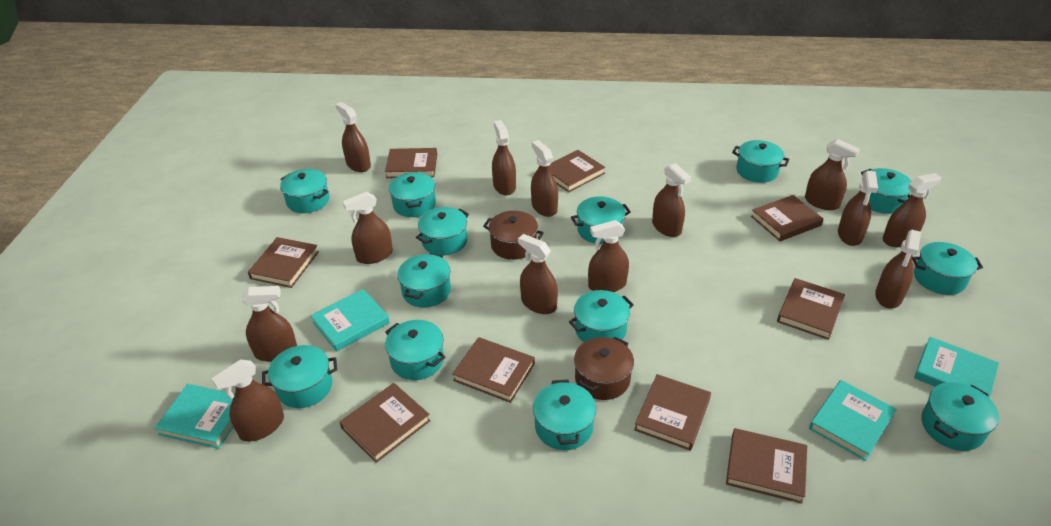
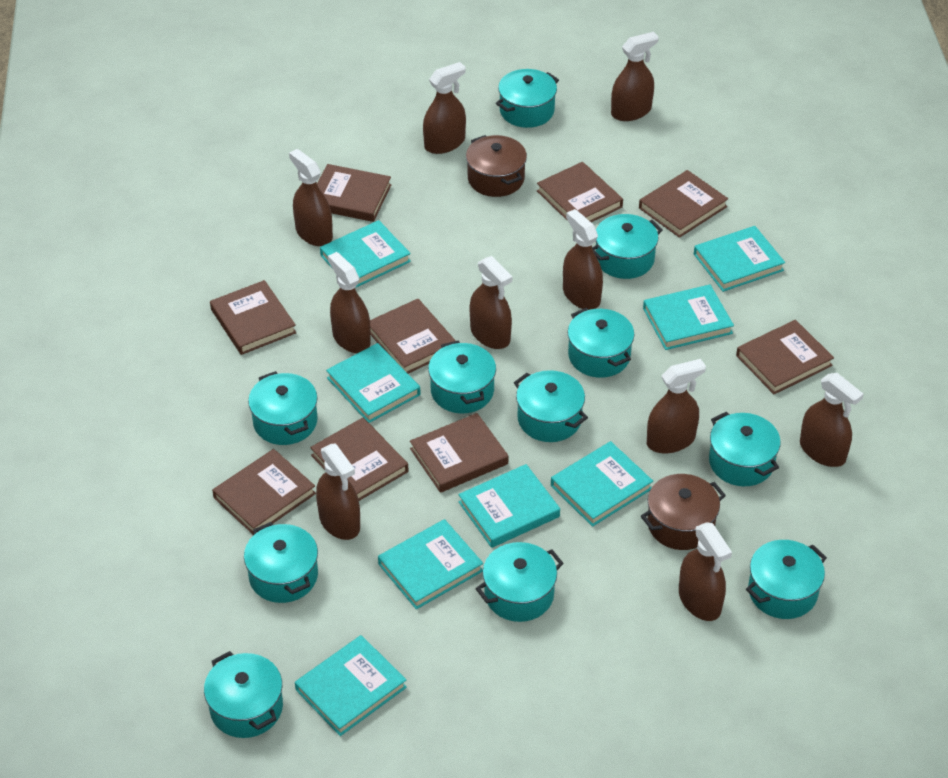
brown spray bottle: 13 -> 10
turquoise book: 4 -> 8
turquoise pot: 13 -> 11

